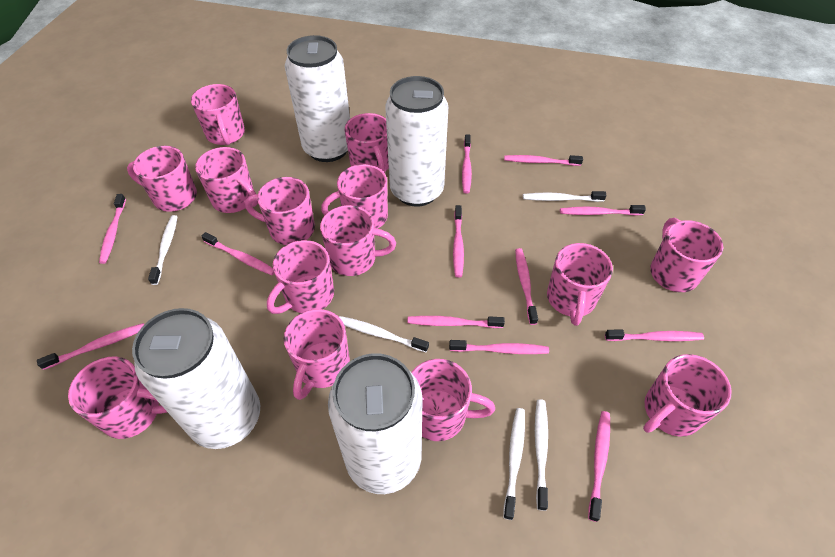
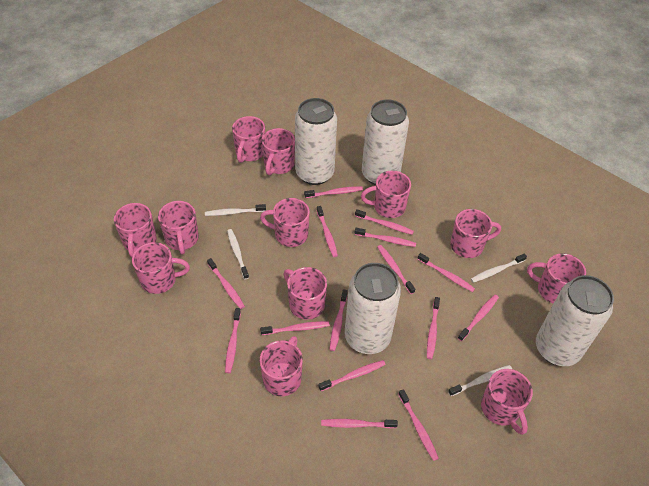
pink mug: 14 -> 12
pink toothbrush: 12 -> 15
white toothbrush: 5 -> 4

